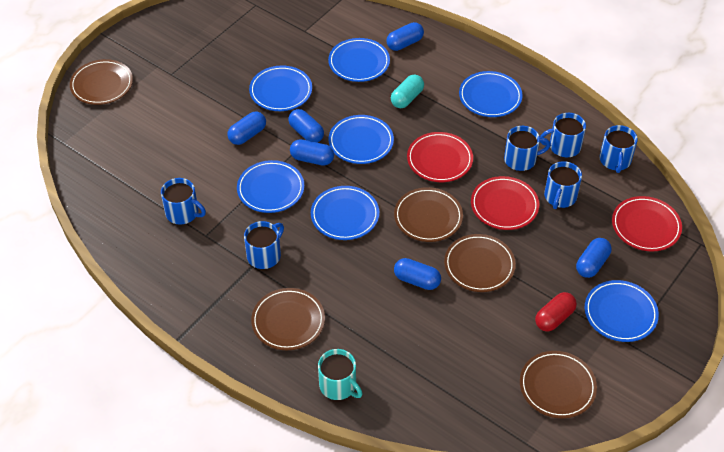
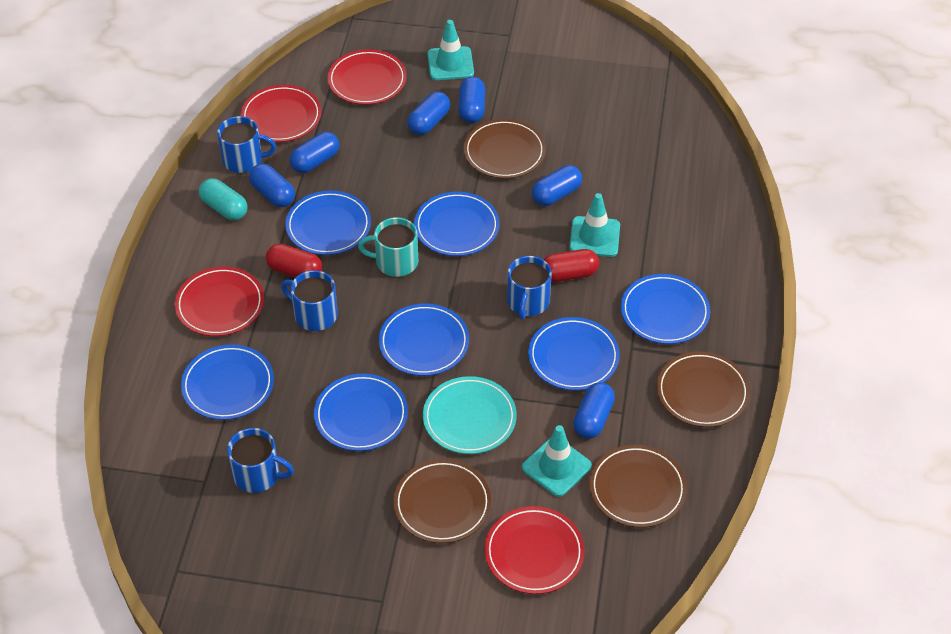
blue mug: 6 -> 4
brown plate: 5 -> 4
red capsule: 1 -> 2
red plate: 3 -> 4
turquoise plate: 0 -> 1
turquoise traffic cone: 0 -> 3

